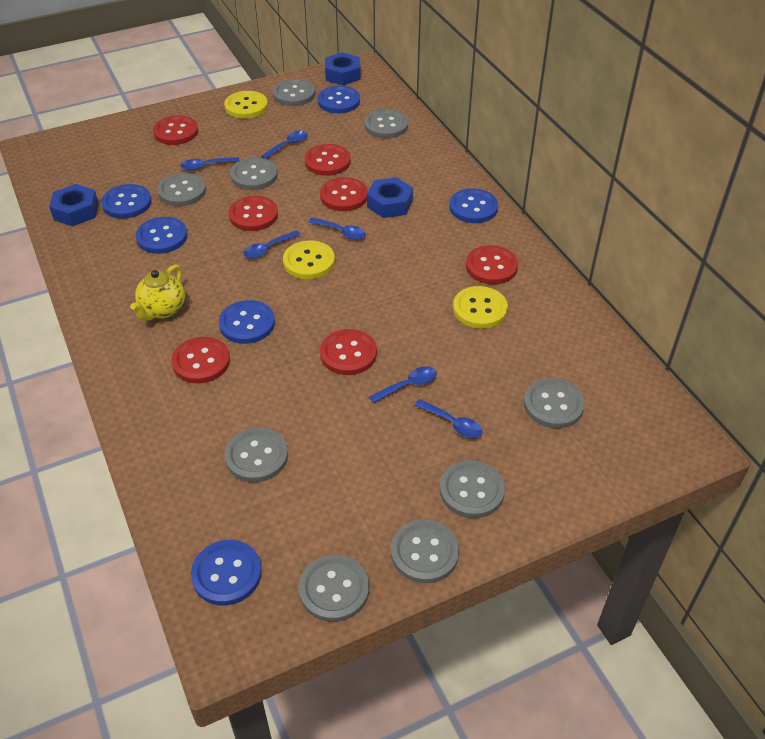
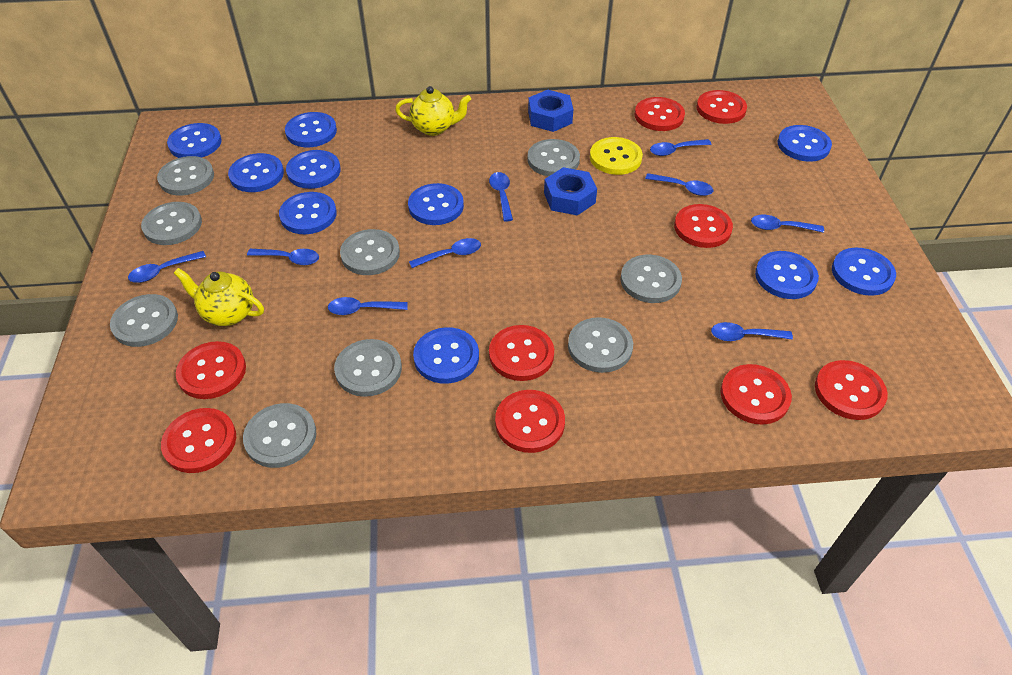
blue button: 6 -> 10
blue nut: 3 -> 2
blue spoon: 6 -> 9
red button: 7 -> 9
yellow button: 3 -> 1
yellow teapot: 1 -> 2

